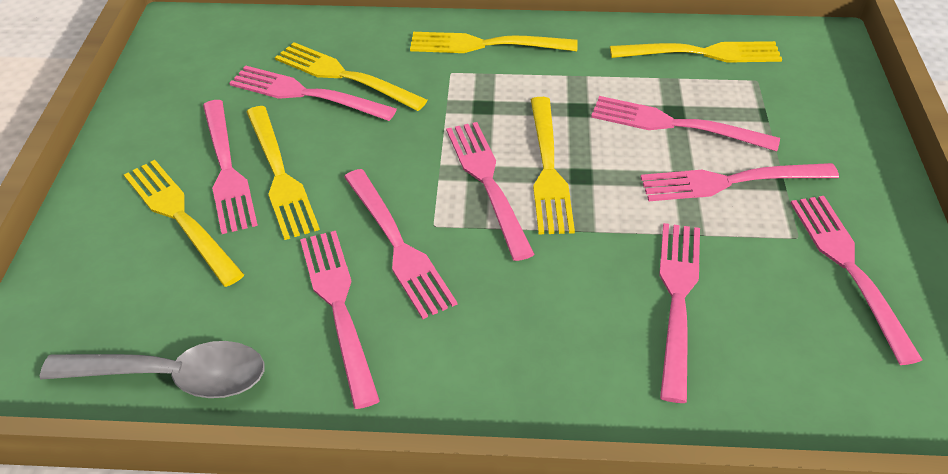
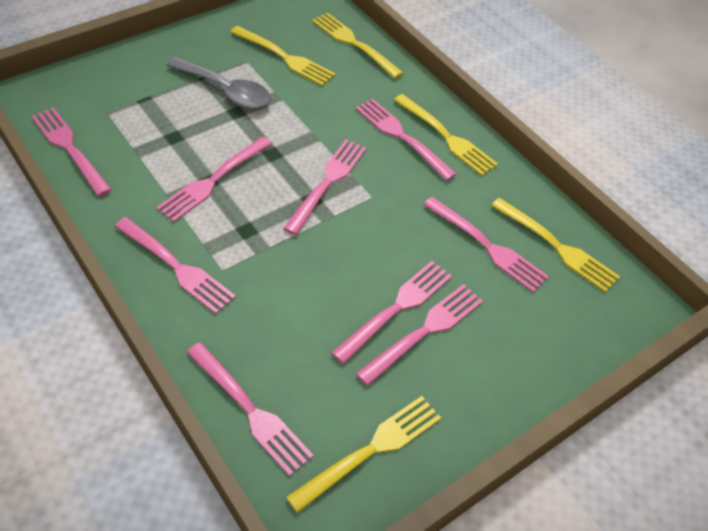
yellow fork: 6 -> 5

